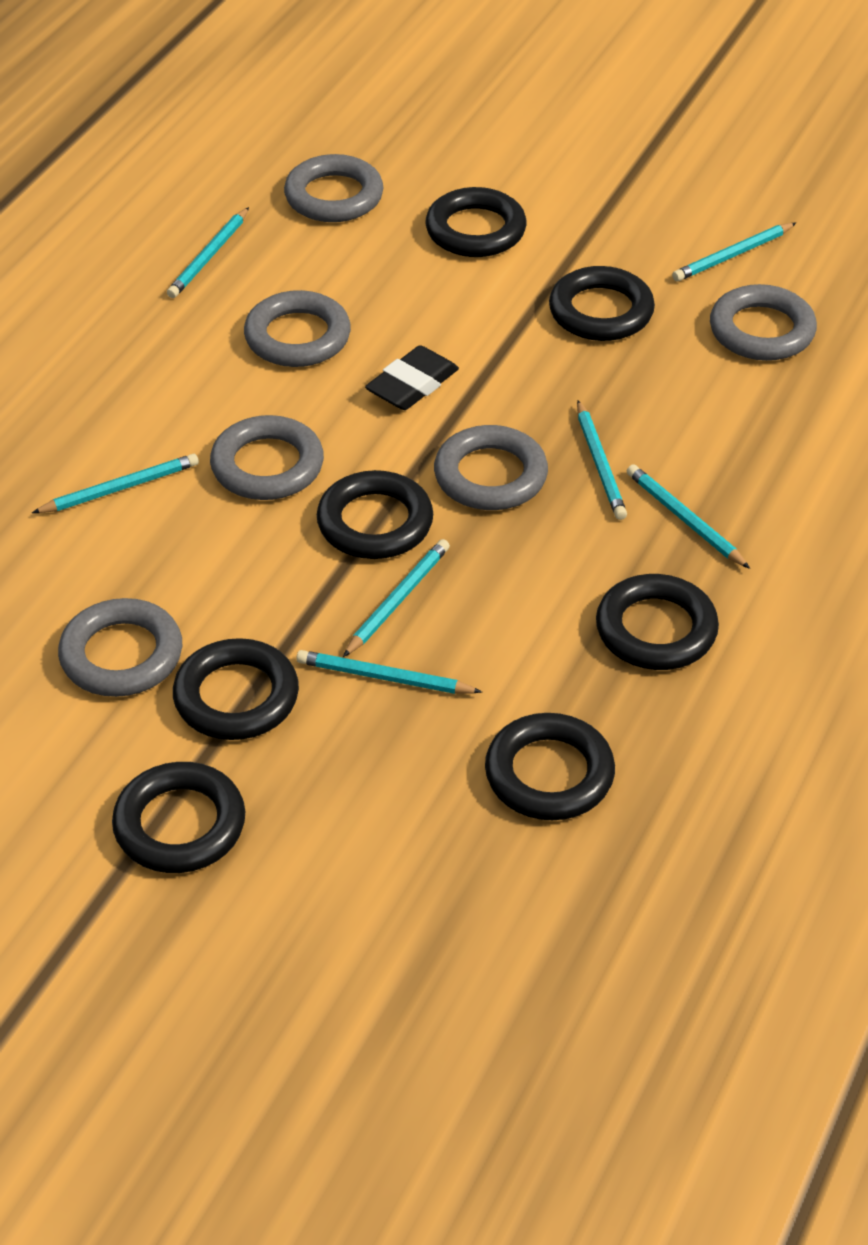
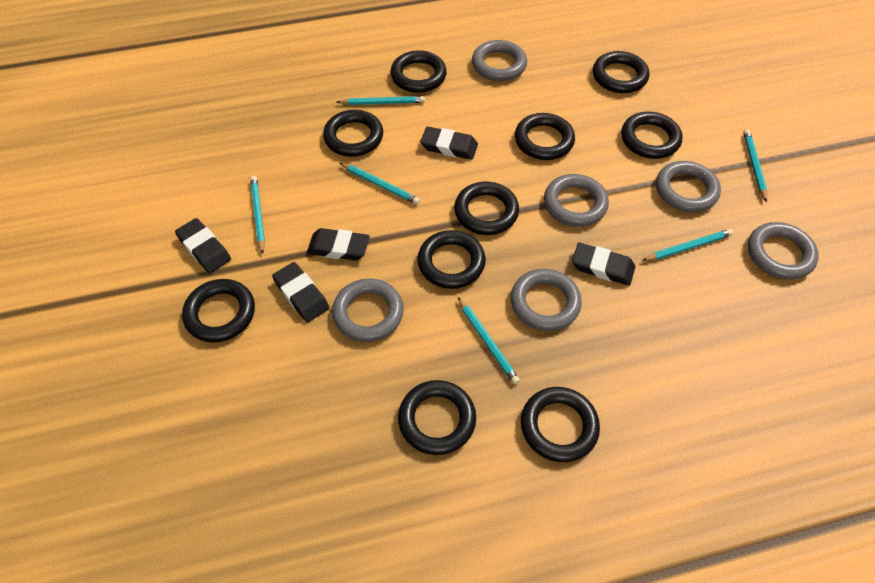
black eraser: 1 -> 5
black ring: 7 -> 10
turquoise pencil: 7 -> 6

